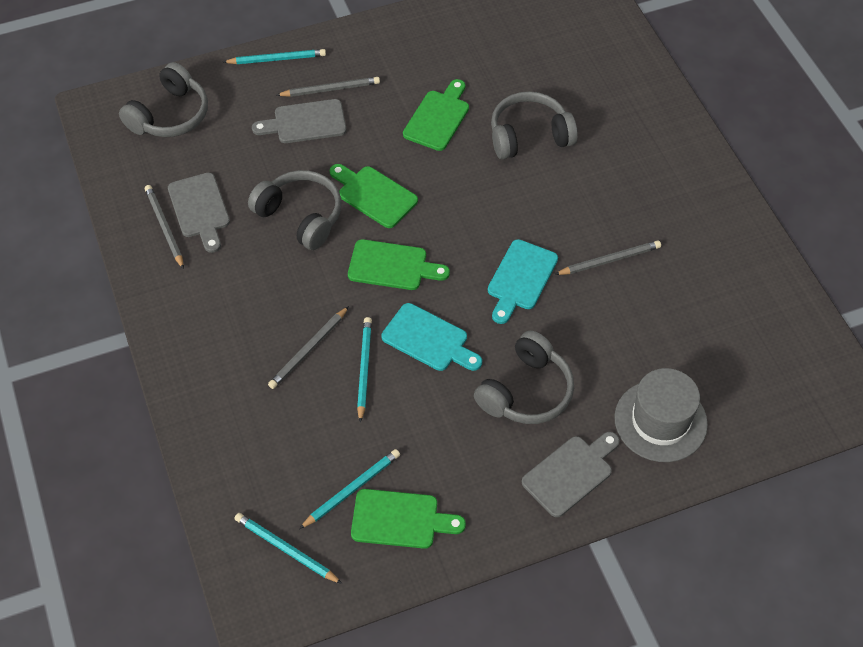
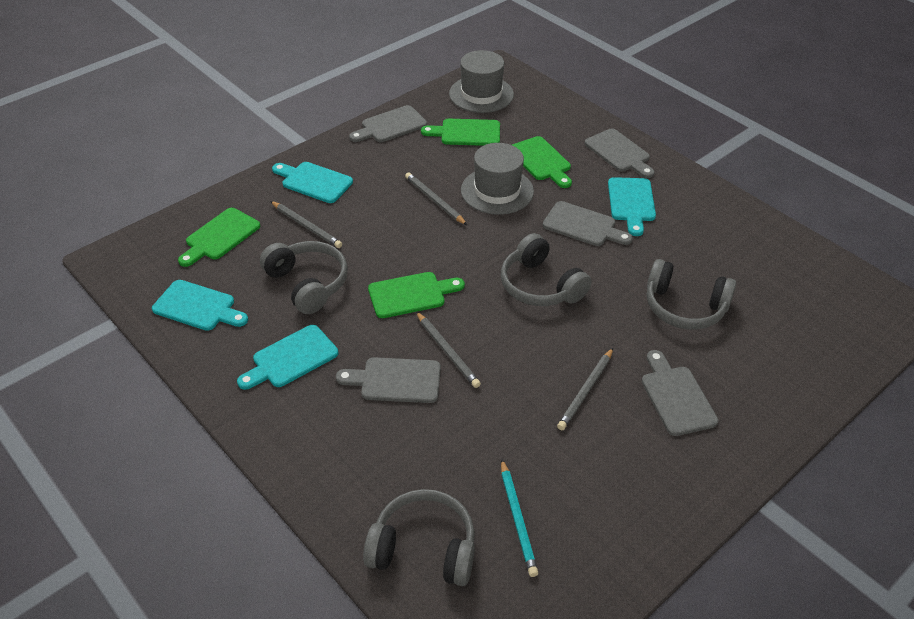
grey cutting board: 3 -> 5
grey hat: 1 -> 2
turquoise cutting board: 2 -> 4
turquoise pencil: 4 -> 1

